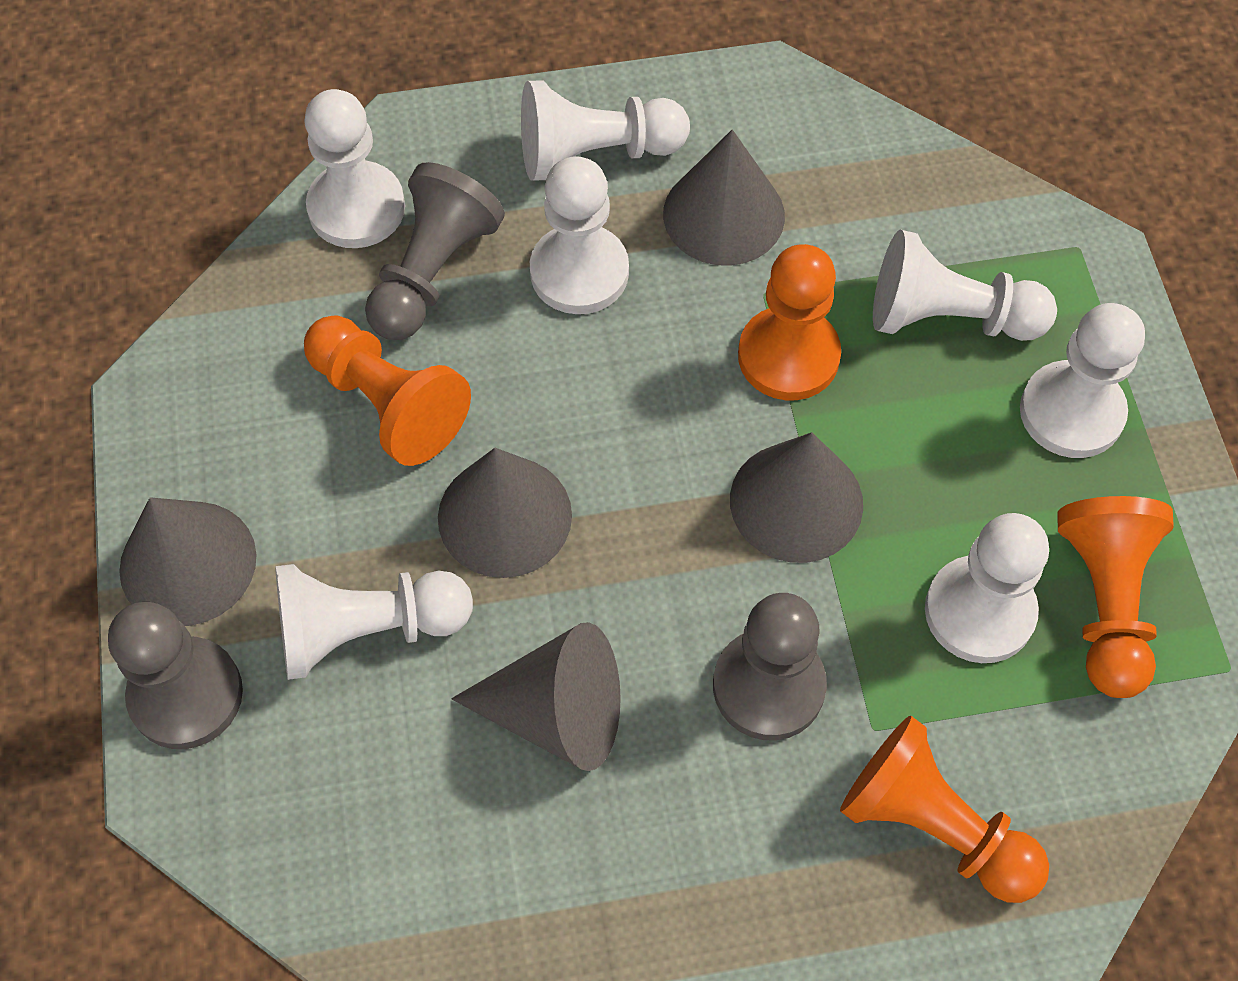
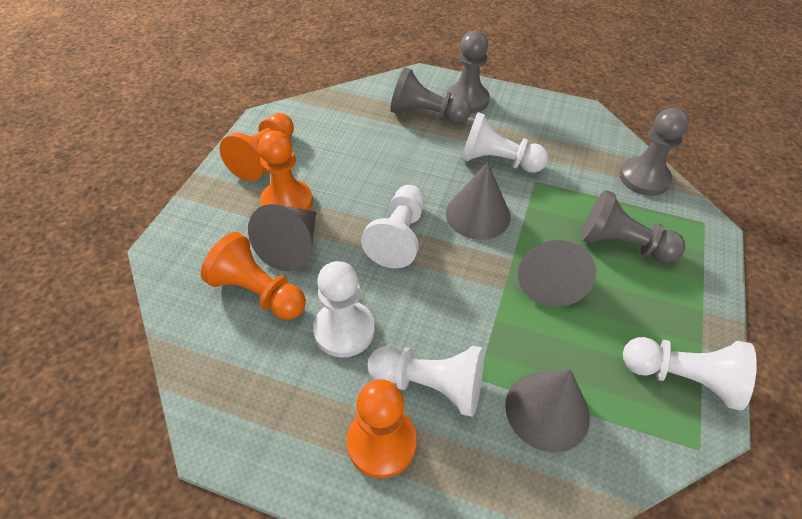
grey cone: 5 -> 4
grey pawn: 3 -> 4
white pawn: 7 -> 5

